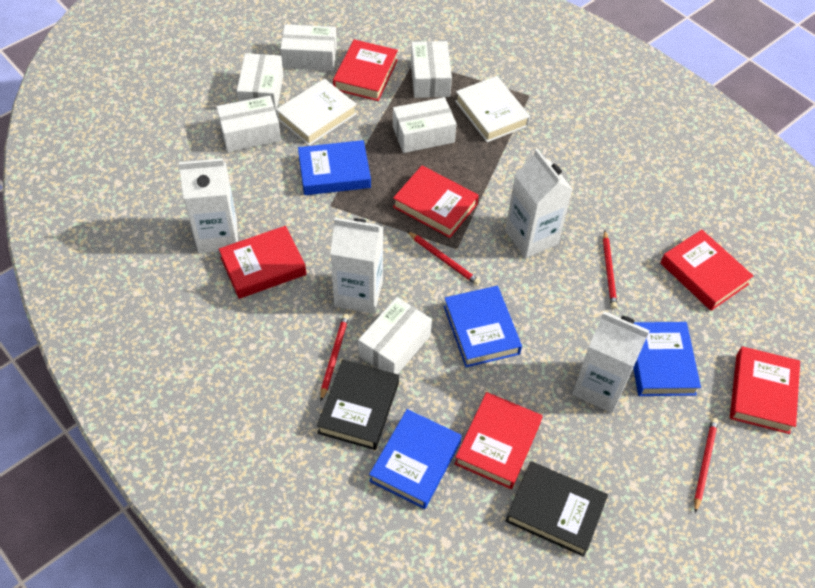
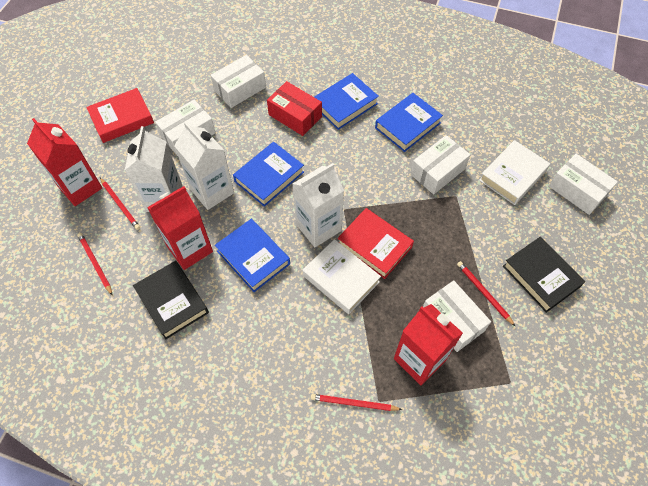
red book: 6 -> 2
red box: 0 -> 1
red carton: 0 -> 3
white box: 6 -> 5
white carton: 4 -> 3

